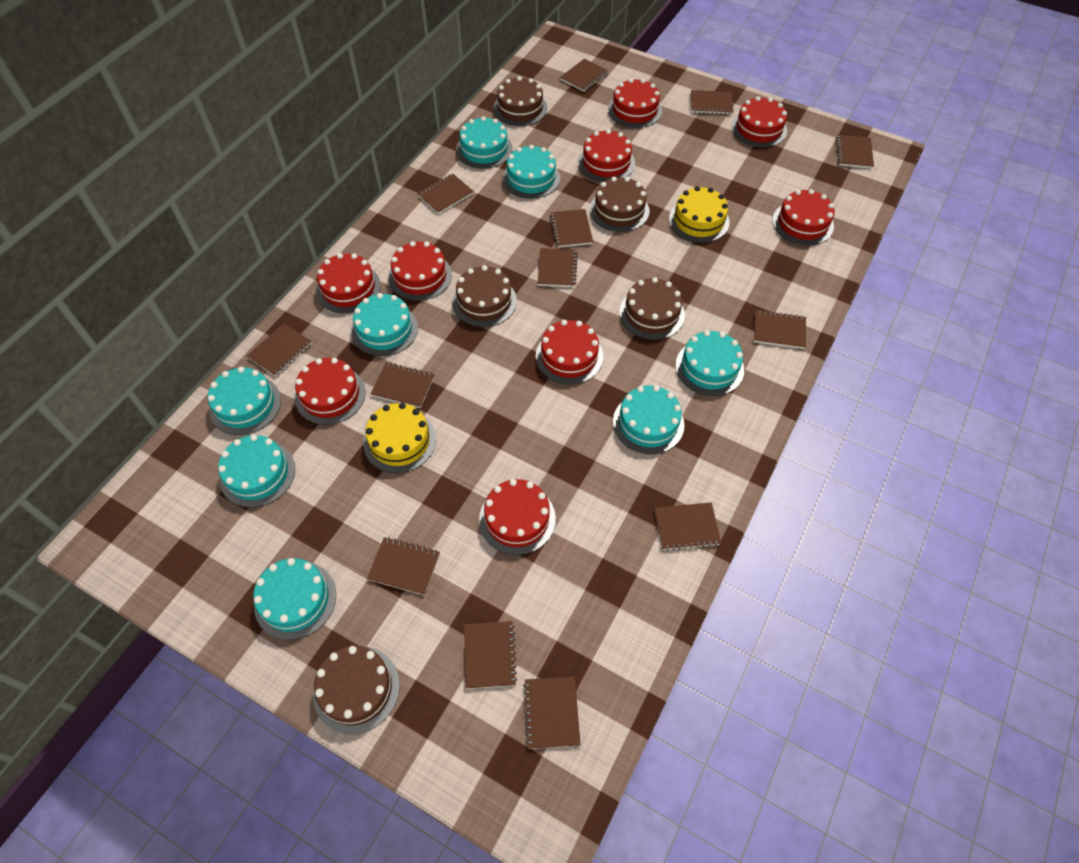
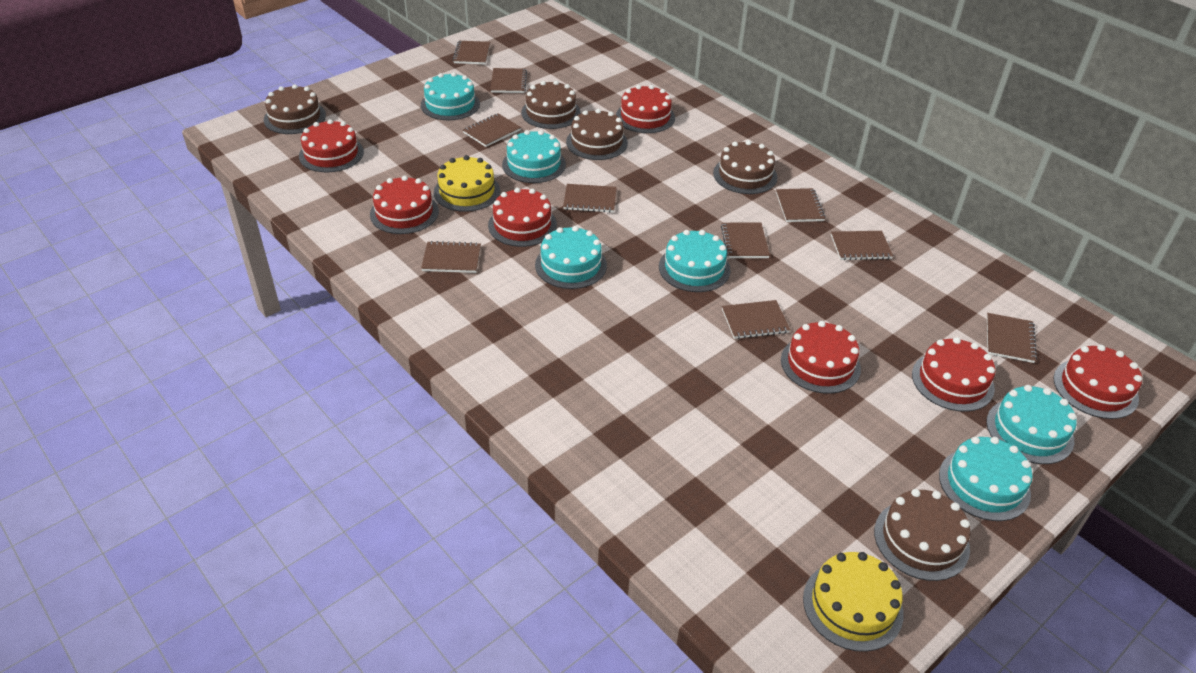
brown notebook: 13 -> 10
red cake: 9 -> 7
turquoise cake: 8 -> 6

